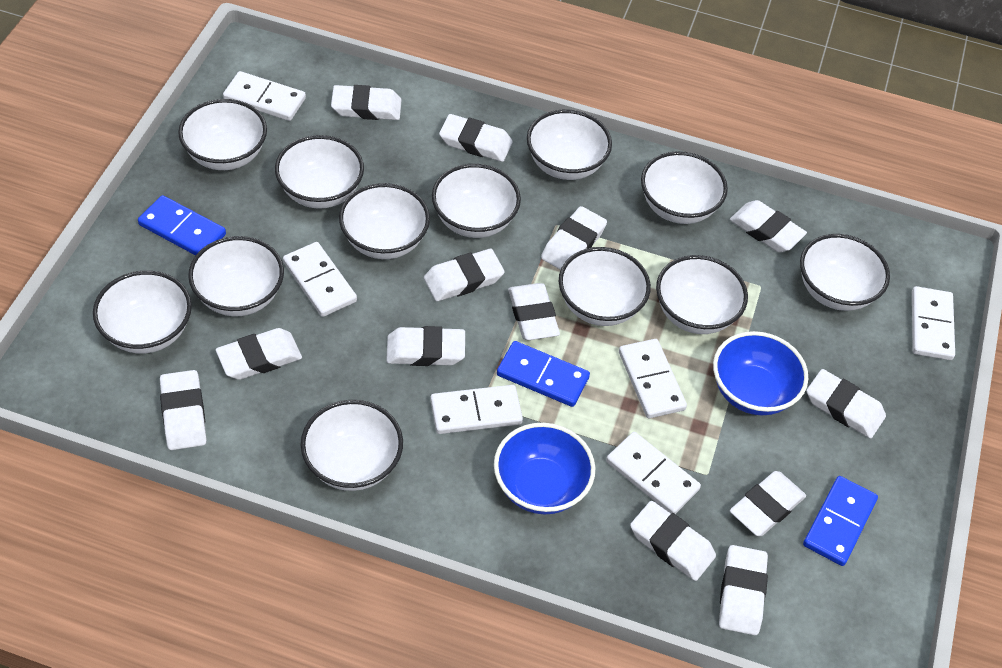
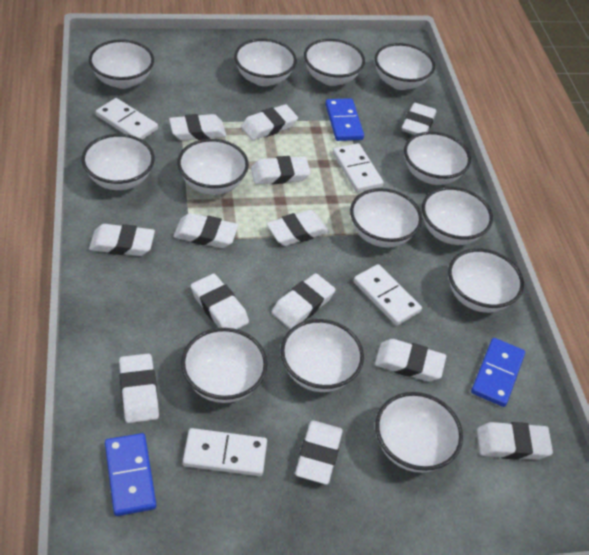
blue bowl: 2 -> 0
white bowl: 12 -> 13
white domino: 6 -> 4

